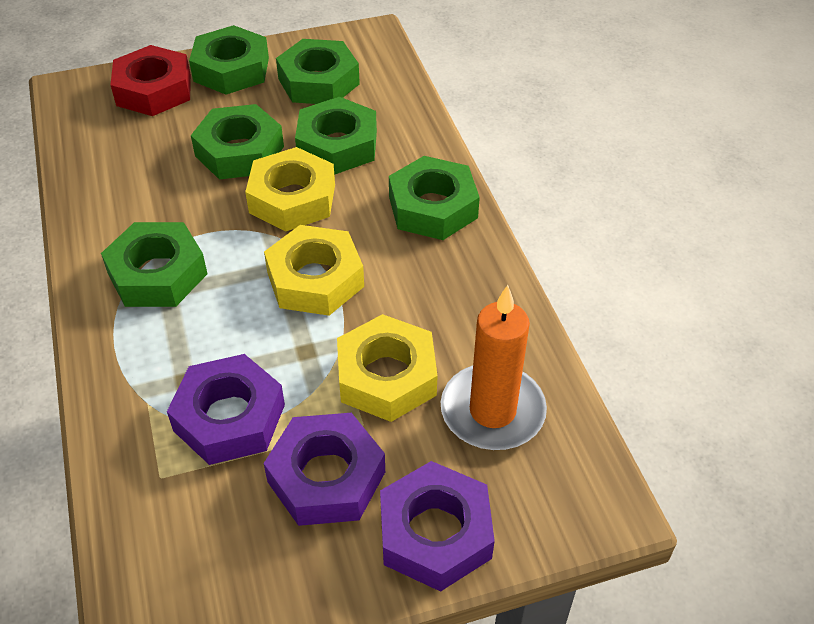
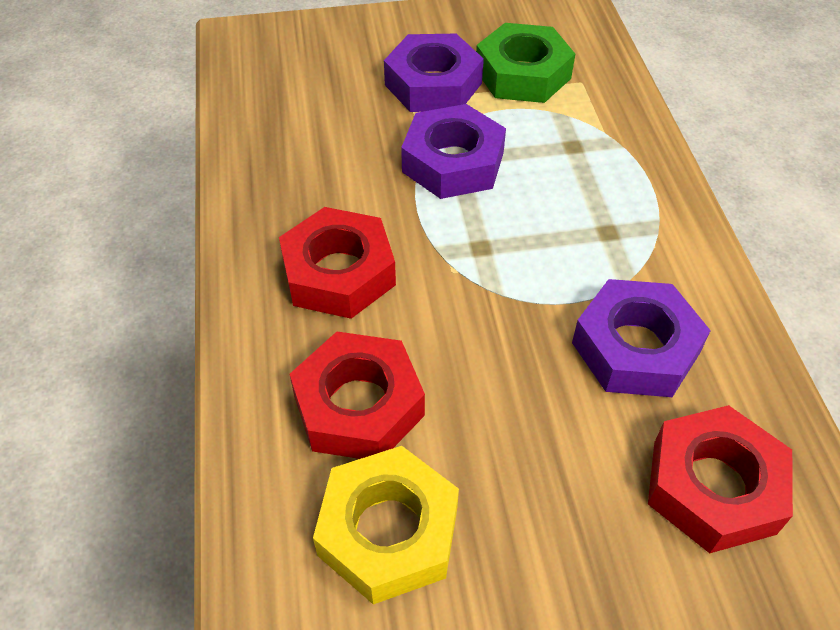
green nut: 6 -> 1
orange candle: 1 -> 0
red nut: 1 -> 3
yellow nut: 3 -> 1

